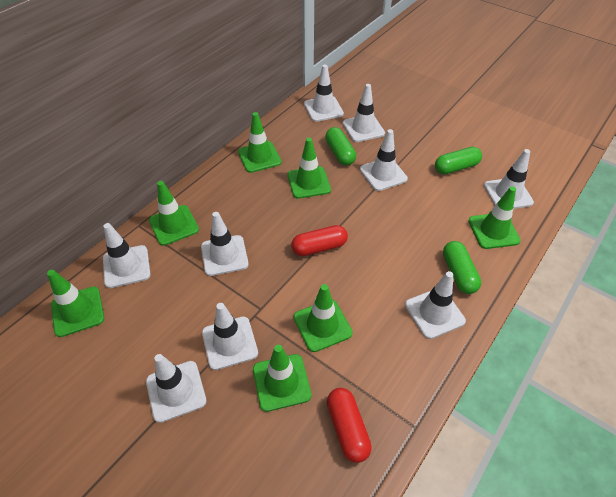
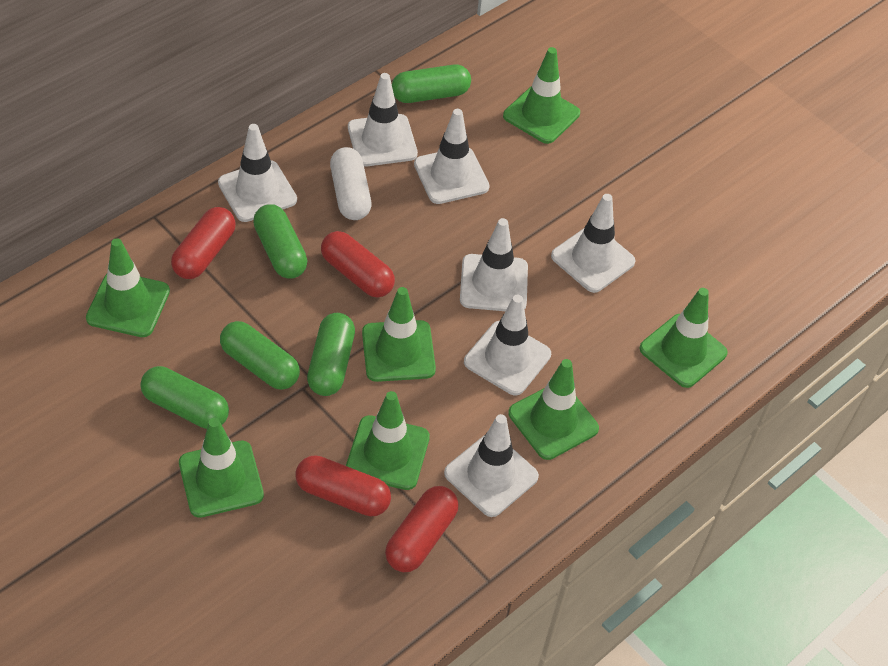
green capsule: 3 -> 5
red capsule: 2 -> 4
white capsule: 0 -> 1
white traffic cone: 9 -> 7

